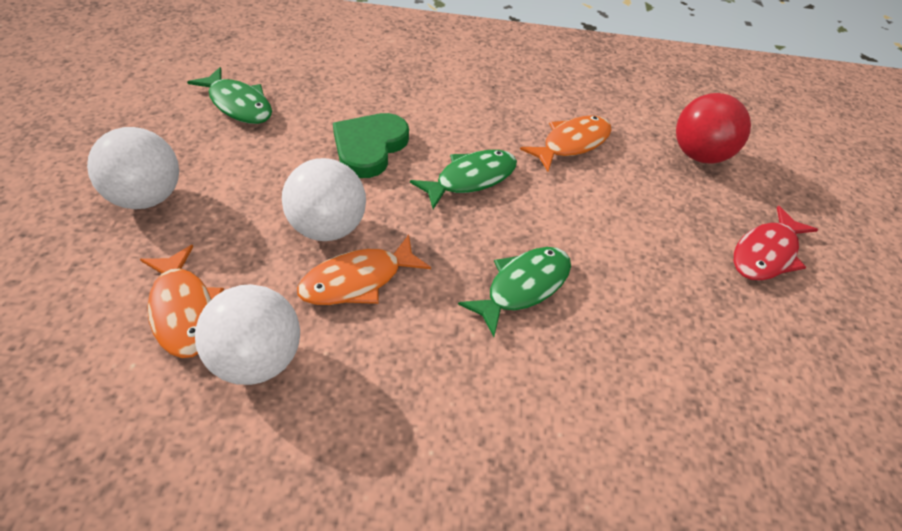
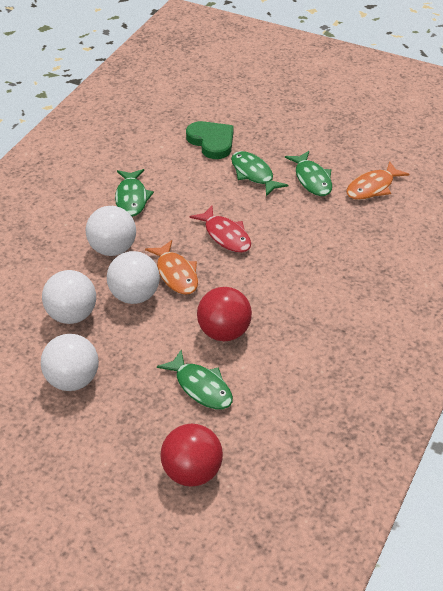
green fish: 3 -> 4
orange fish: 3 -> 2
red ball: 1 -> 2
white ball: 3 -> 4

